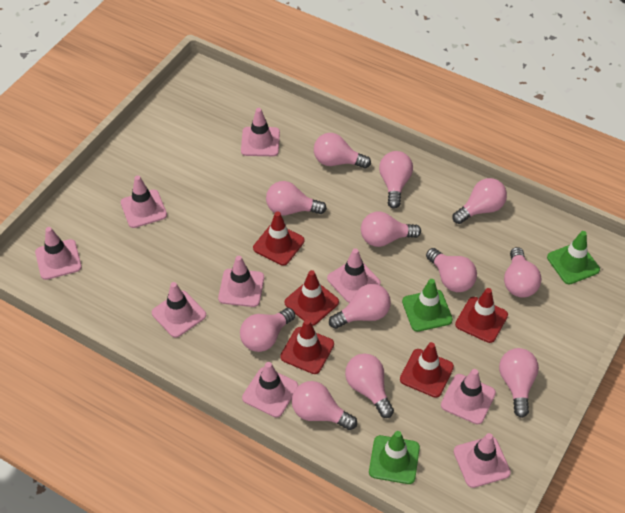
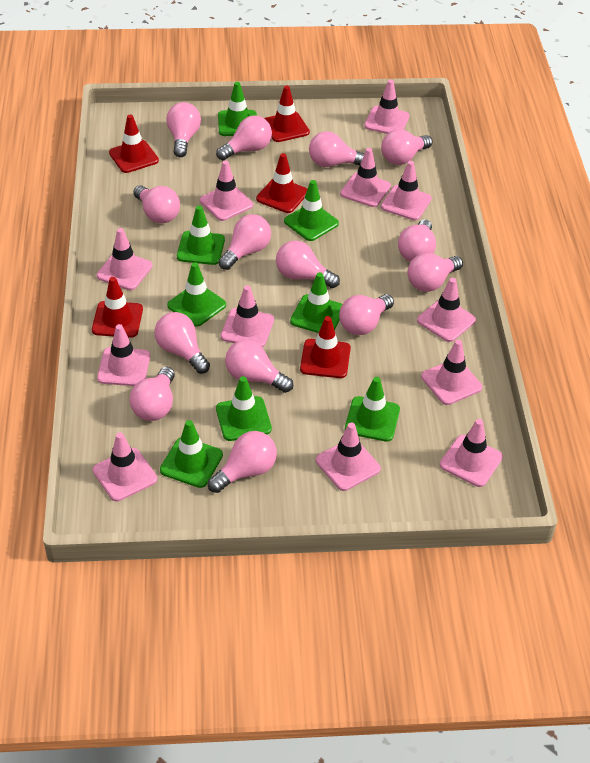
green traffic cone: 3 -> 8
pink light bulb: 12 -> 14
pink traffic cone: 9 -> 12

